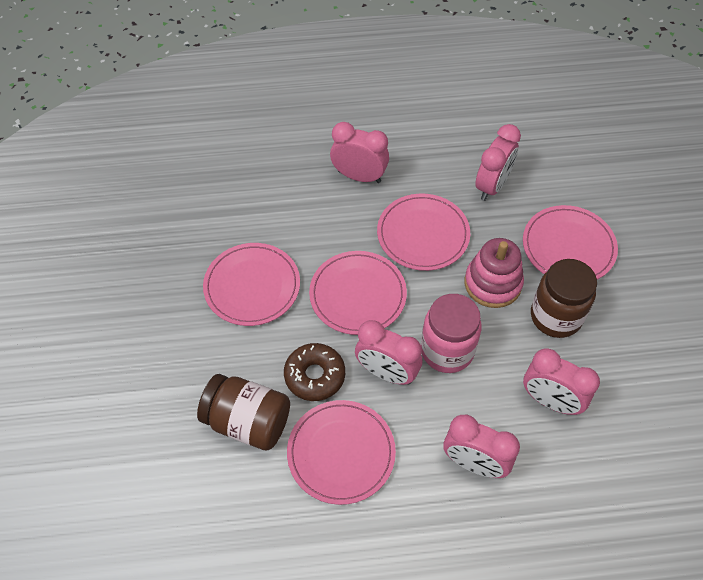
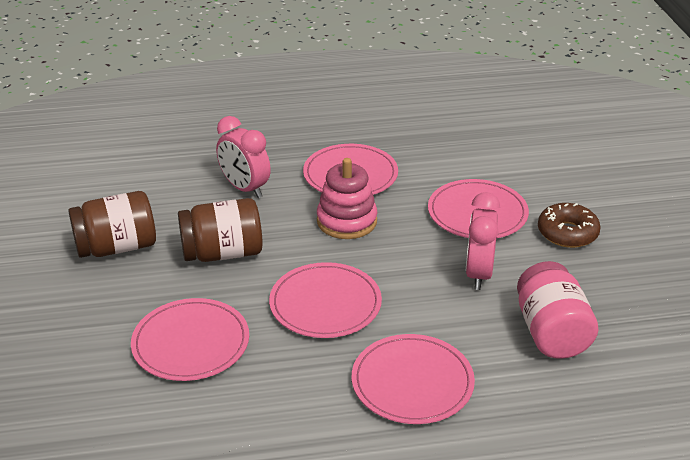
pink clock: 5 -> 2

